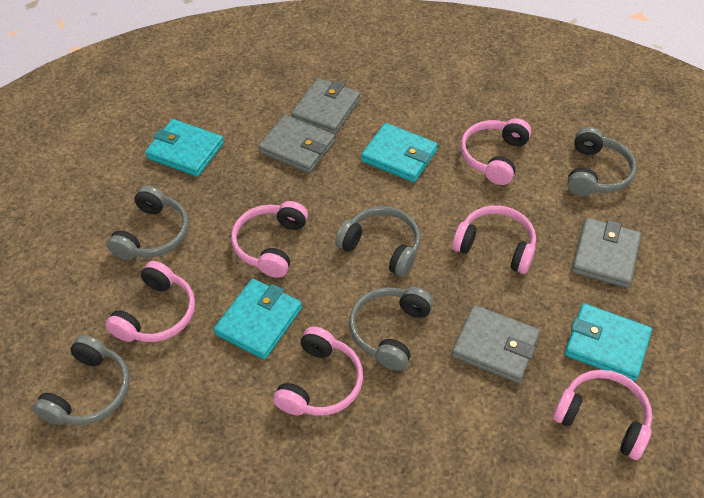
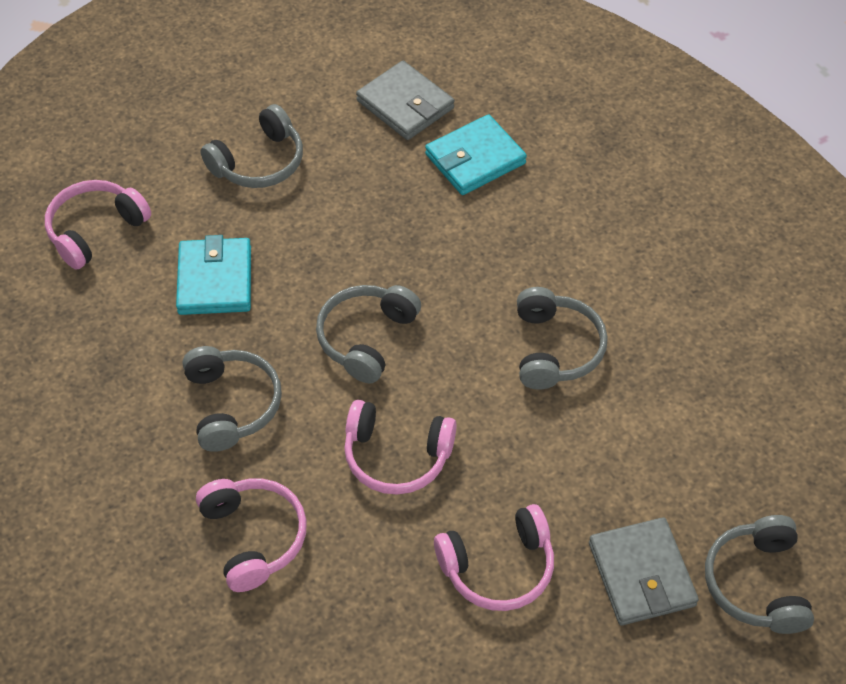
grey wallet: 4 -> 2
pink headphones: 6 -> 4
turquoise wallet: 4 -> 2

